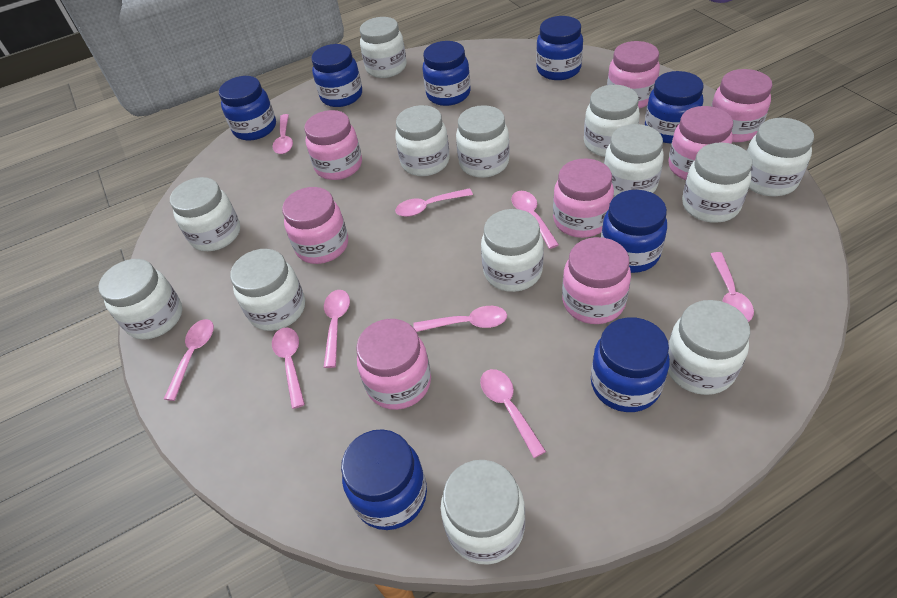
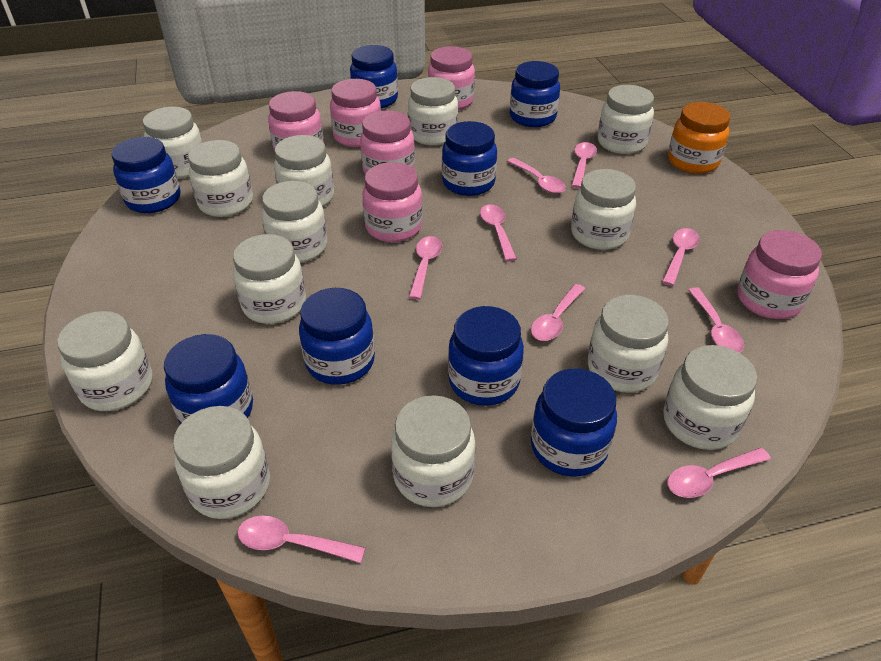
orange jar: 0 -> 1
pink jar: 8 -> 6

